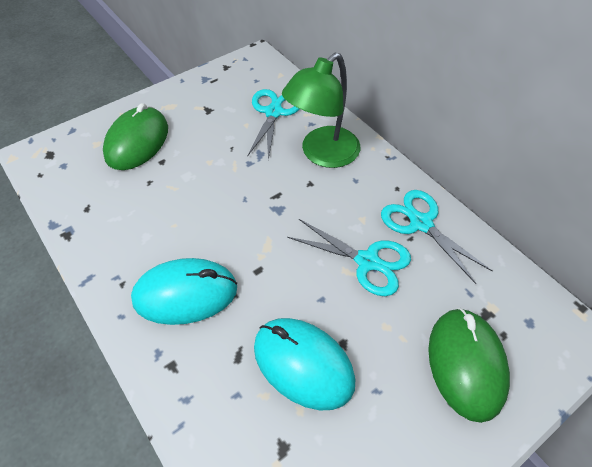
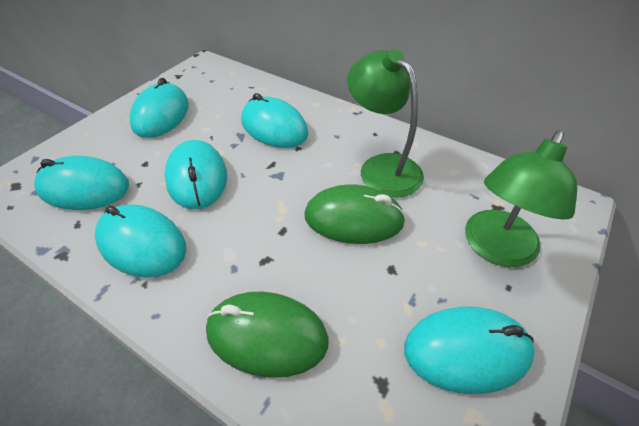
green lamp: 1 -> 2
turquoise mouse: 2 -> 6
turquoise scissors: 3 -> 0

